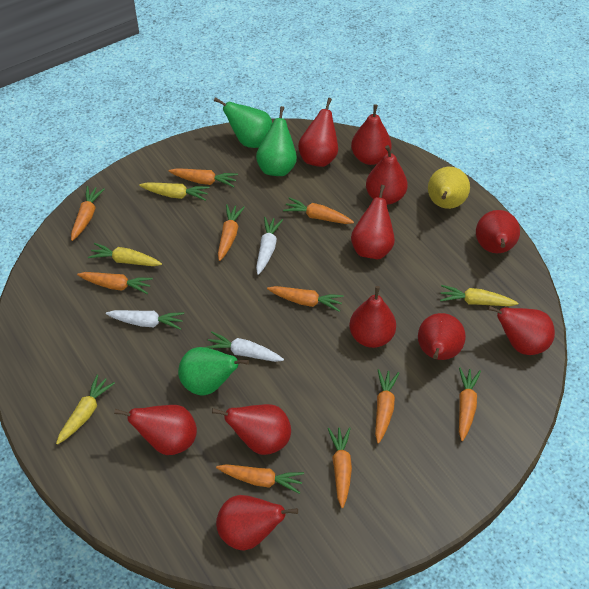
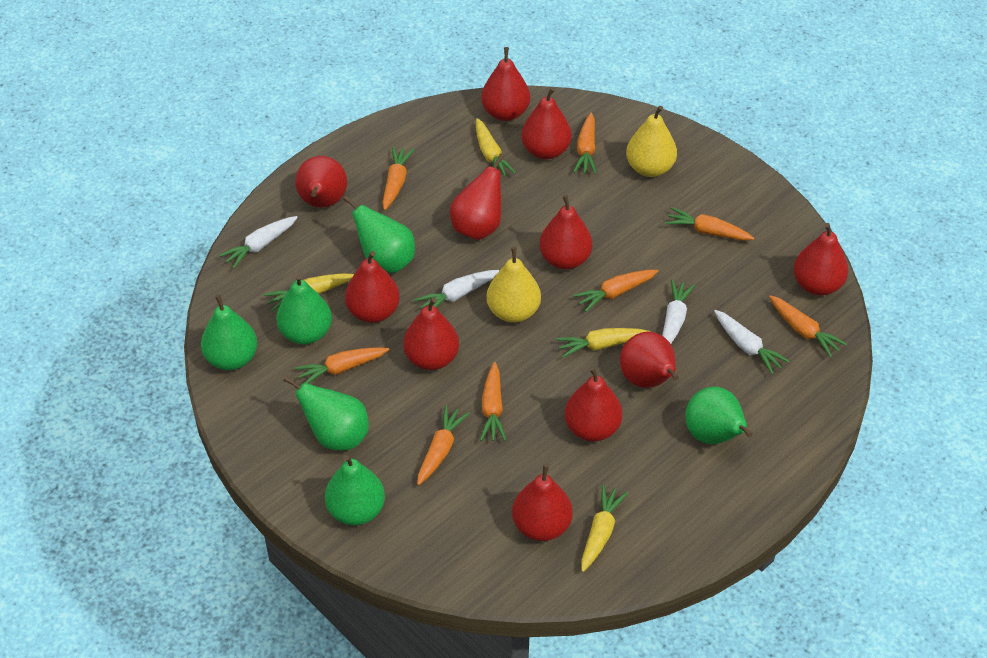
green pear: 3 -> 6
orange carrot: 10 -> 8
white carrot: 3 -> 4
yellow pear: 1 -> 2

